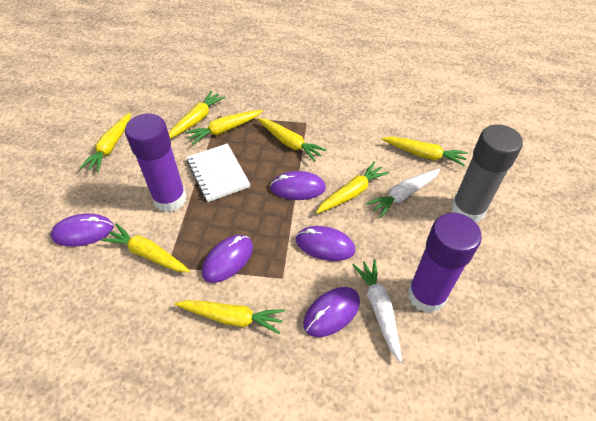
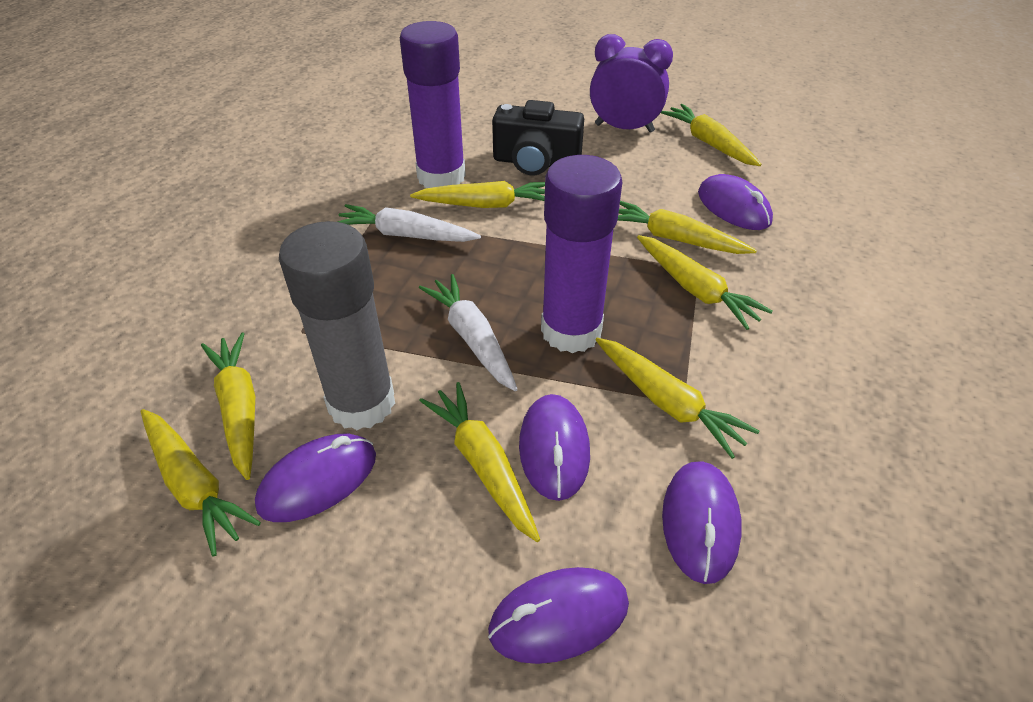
black camera: 0 -> 1
purple clock: 0 -> 1
white notebook: 1 -> 0

